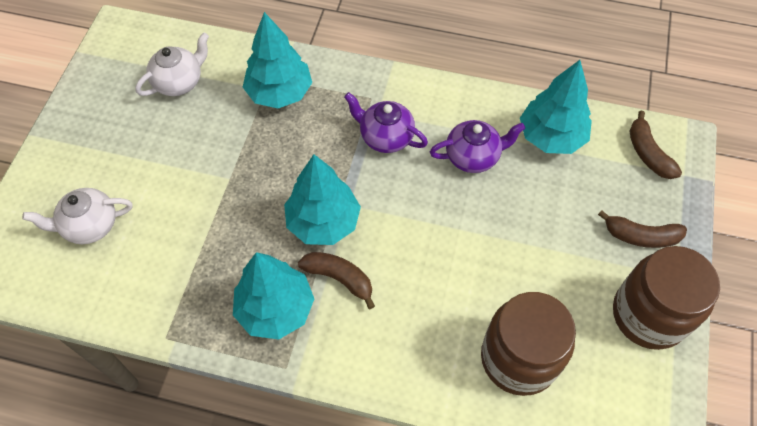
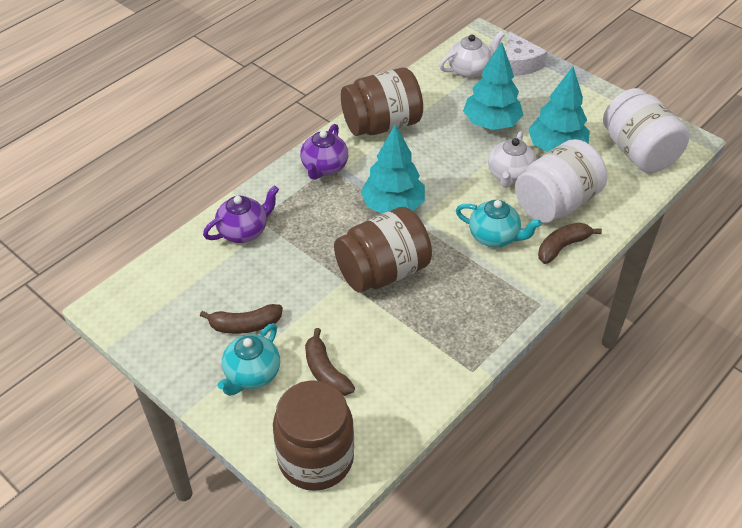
brown jar: 2 -> 3
turquoise teapot: 0 -> 2
turquoise tree: 4 -> 3
white cheese: 0 -> 1
white jar: 0 -> 2

